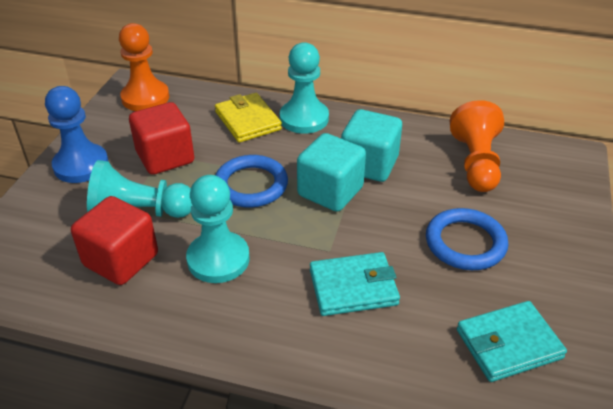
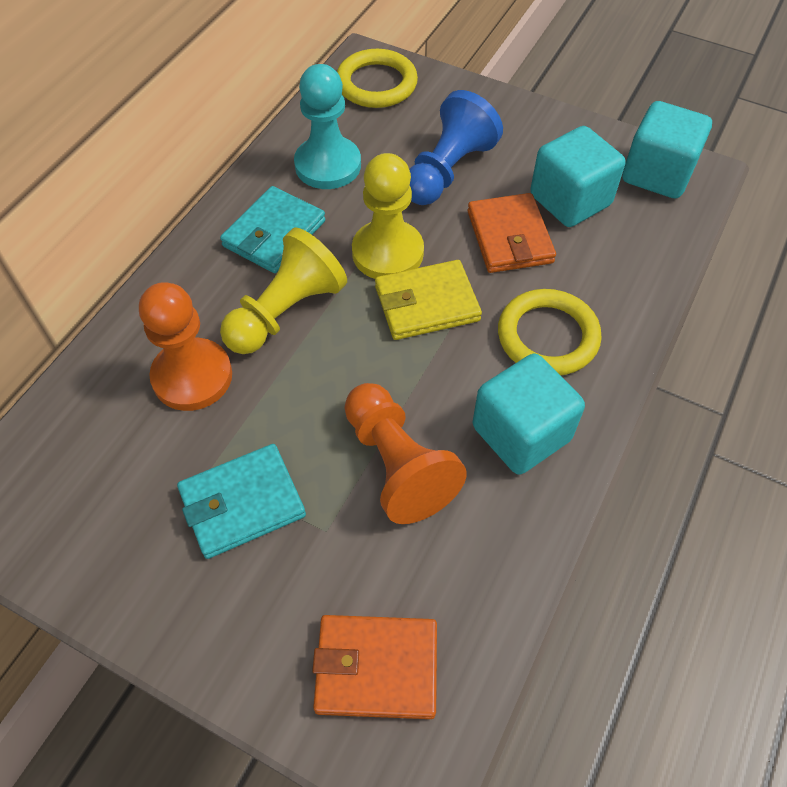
blue ring: 2 -> 0
orange wallet: 0 -> 2
red cube: 2 -> 0
turquoise cube: 2 -> 3
turquoise pawn: 3 -> 1
yellow pawn: 0 -> 2
yellow ring: 0 -> 2

